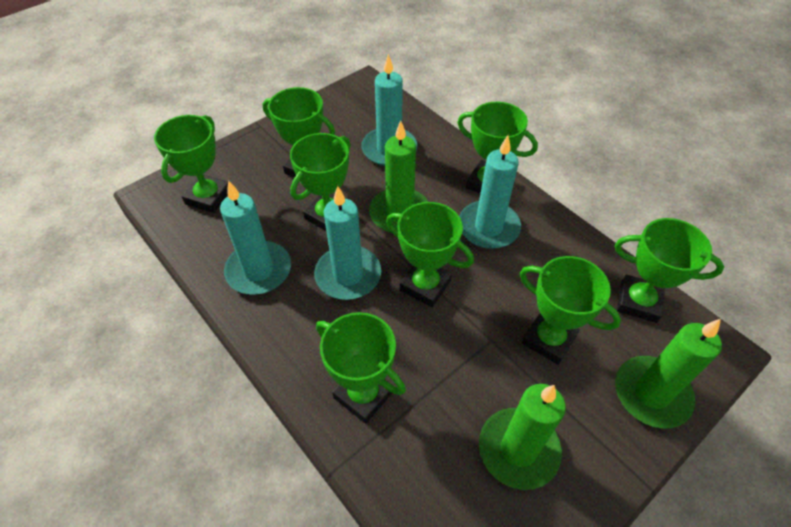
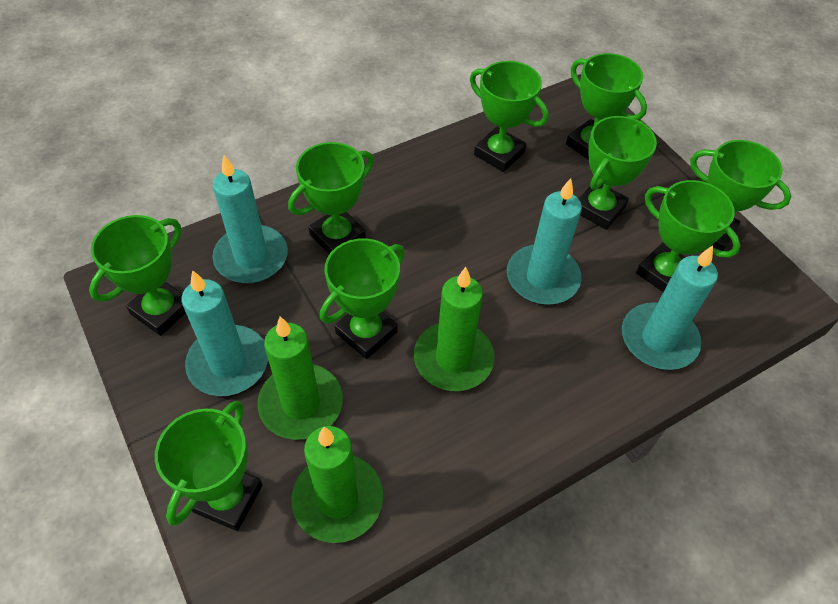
green trophy: 8 -> 9

